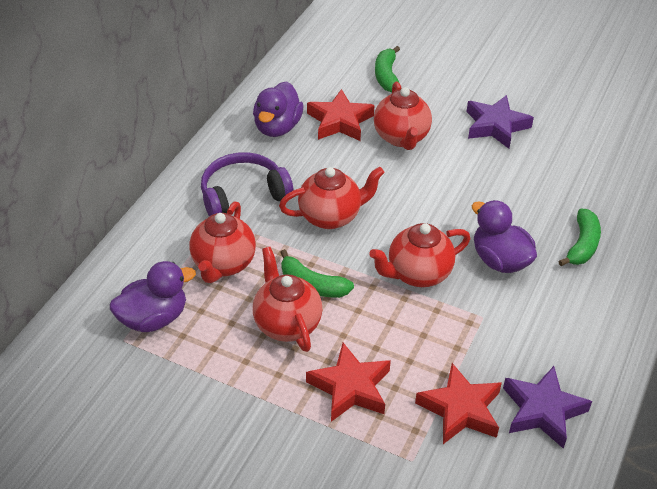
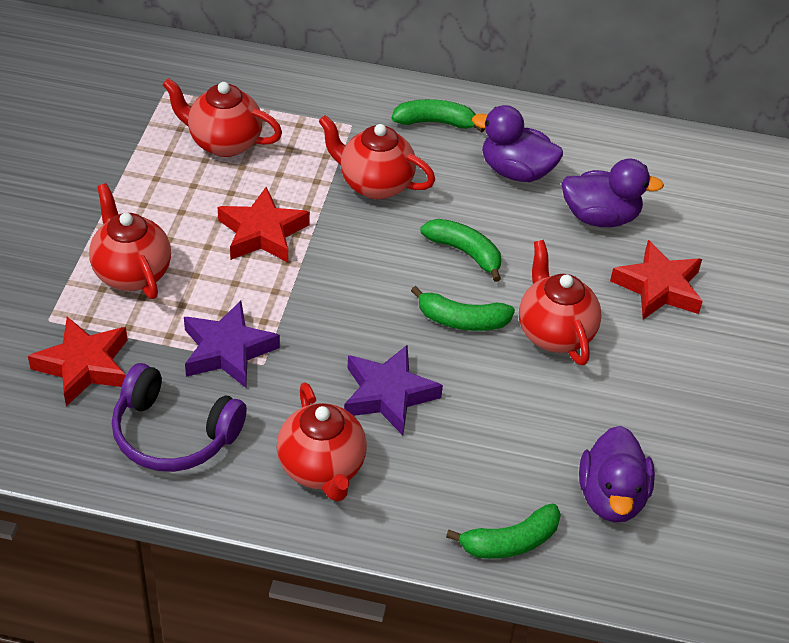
green banana: 3 -> 4

